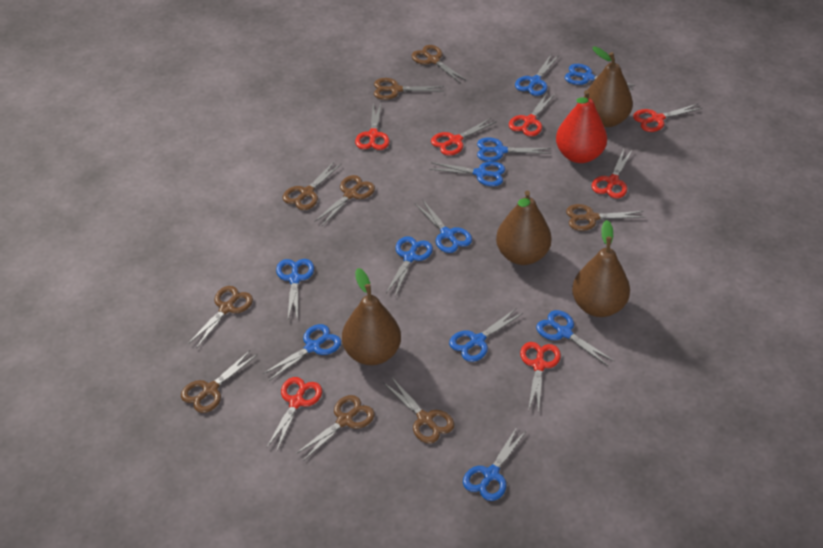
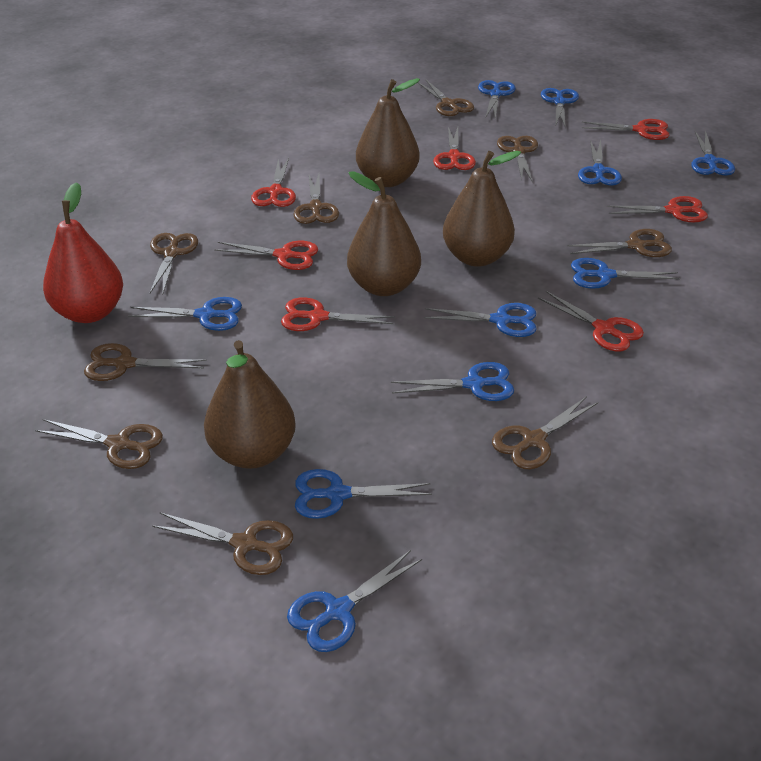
blue scissors: 11 -> 10

